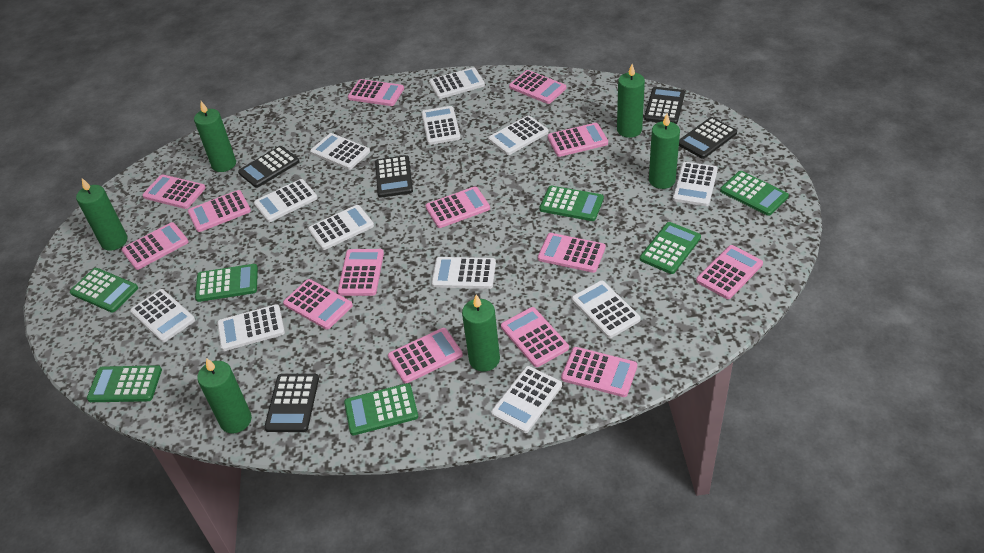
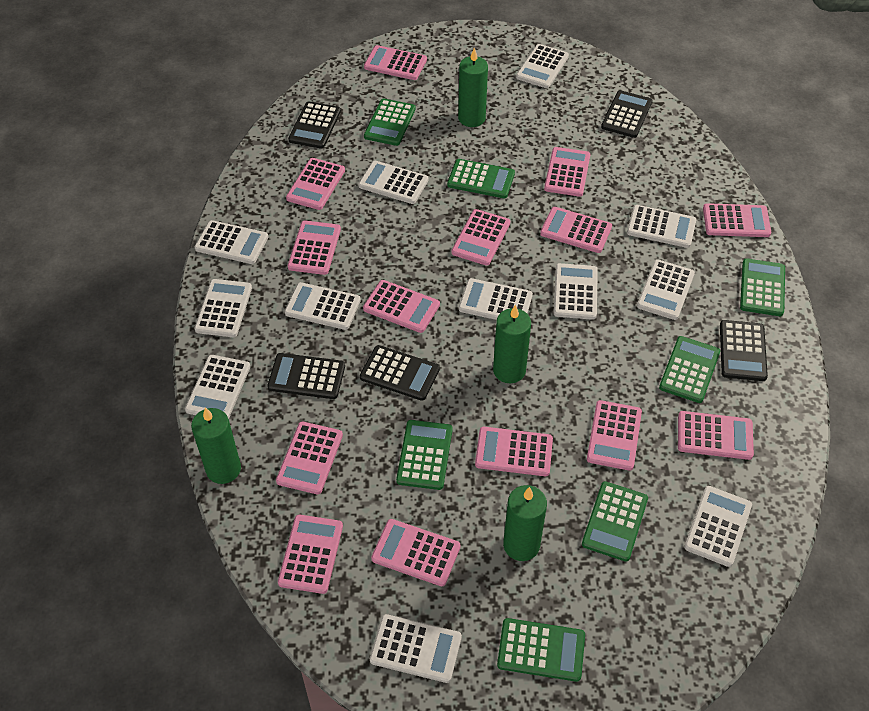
green candle: 6 -> 4

